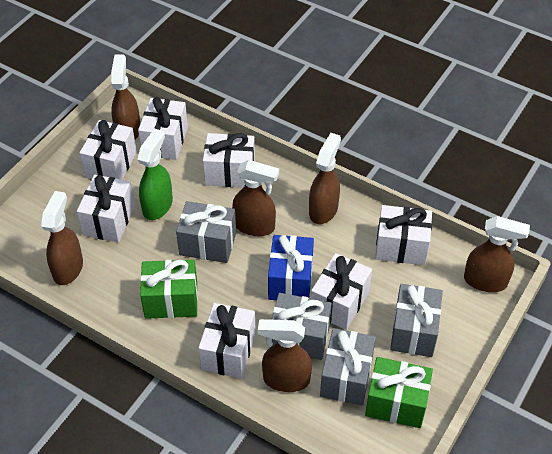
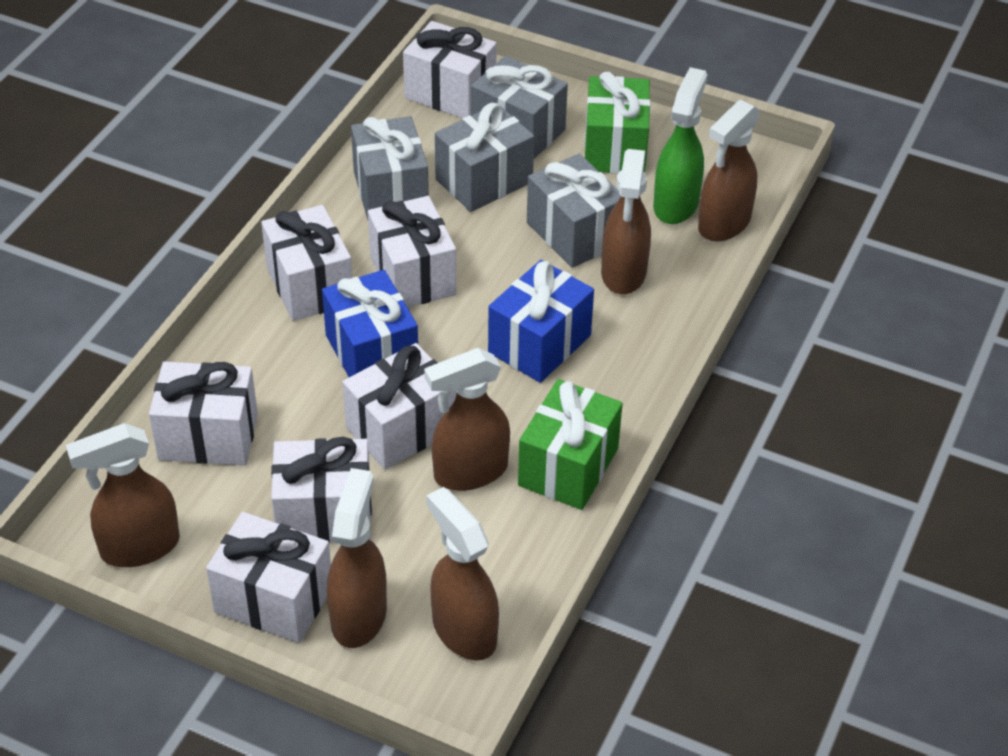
blue gift: 1 -> 2

